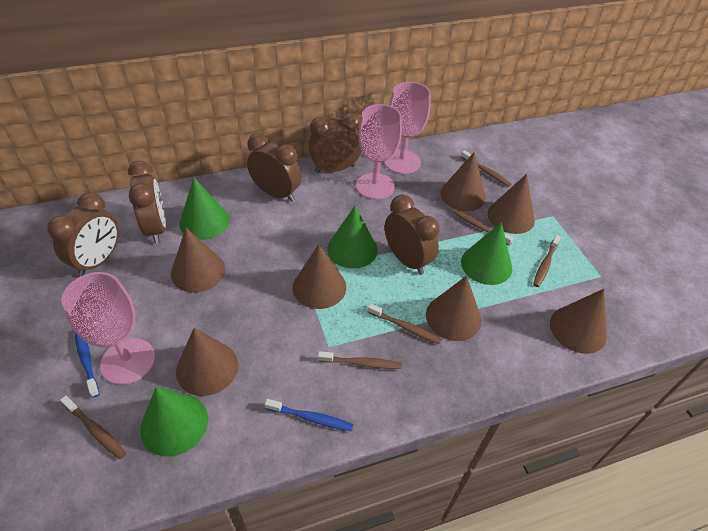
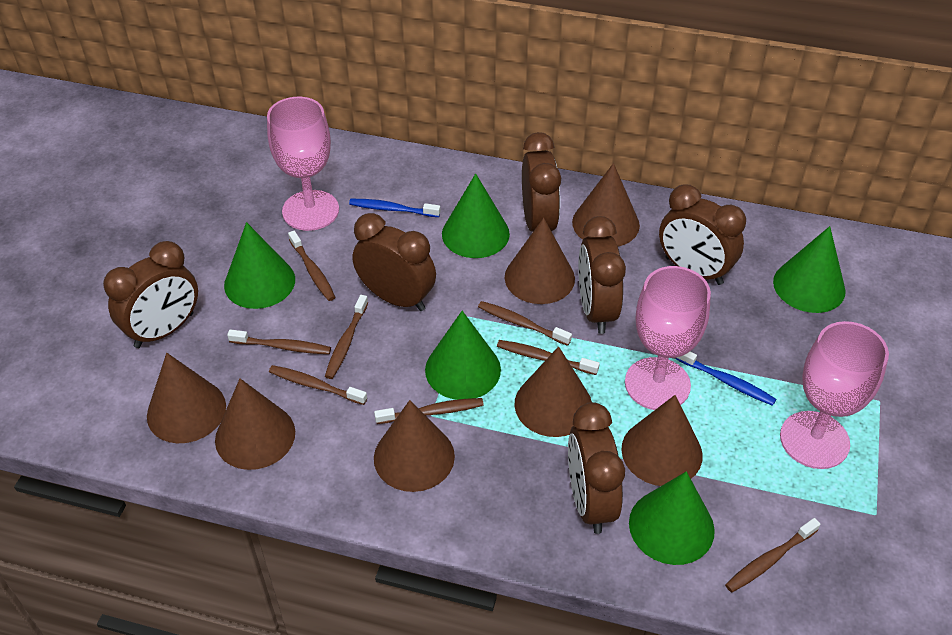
brown clock: 5 -> 6
brown toothbrush: 6 -> 8
green cone: 4 -> 5

